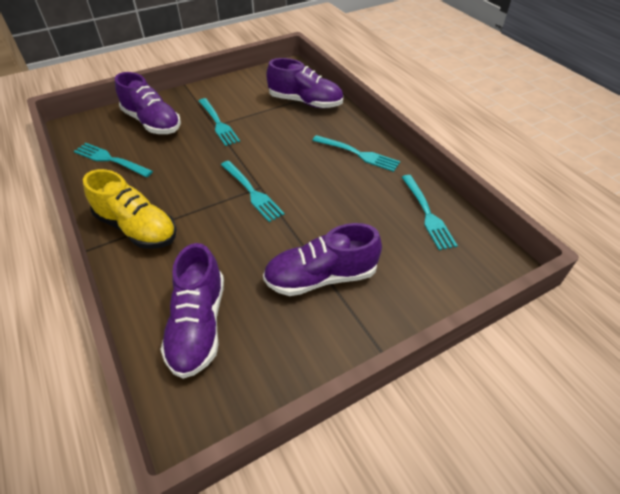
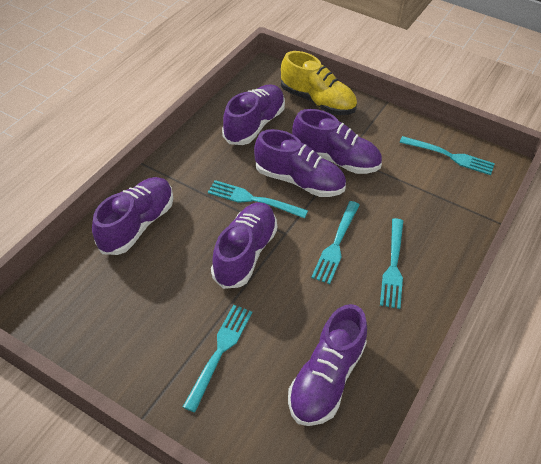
purple shoe: 4 -> 6

